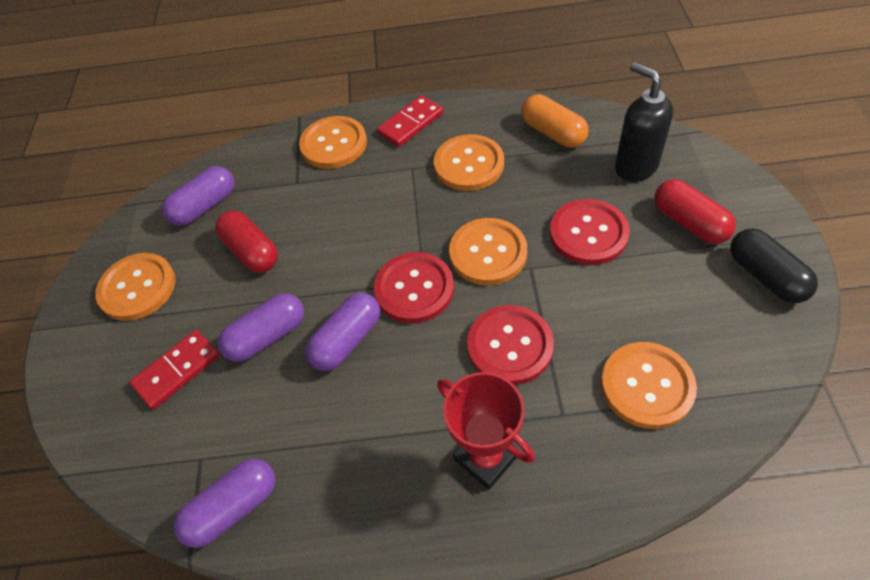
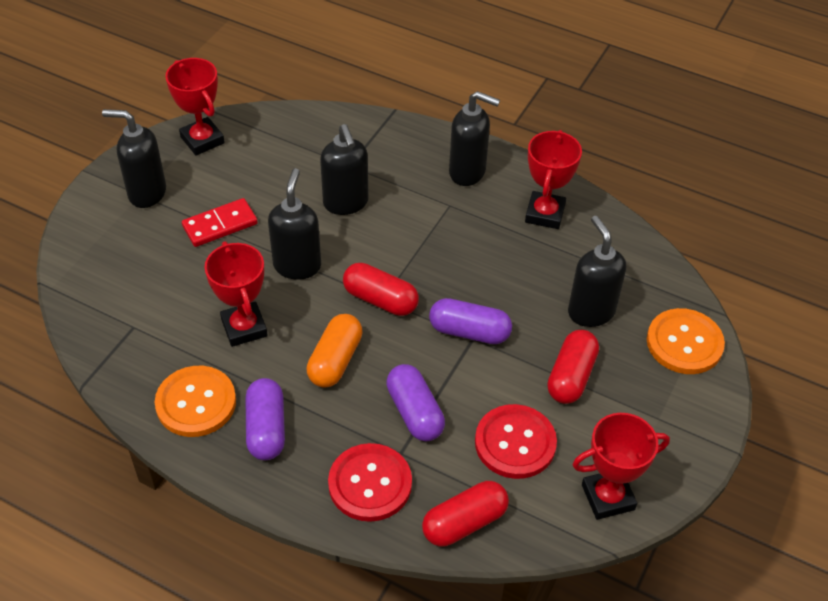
black capsule: 1 -> 0
black soap dispenser: 1 -> 5
orange button: 5 -> 2
purple capsule: 4 -> 3
red button: 3 -> 2
red capsule: 2 -> 3
red domino: 2 -> 1
red trophy: 1 -> 4

